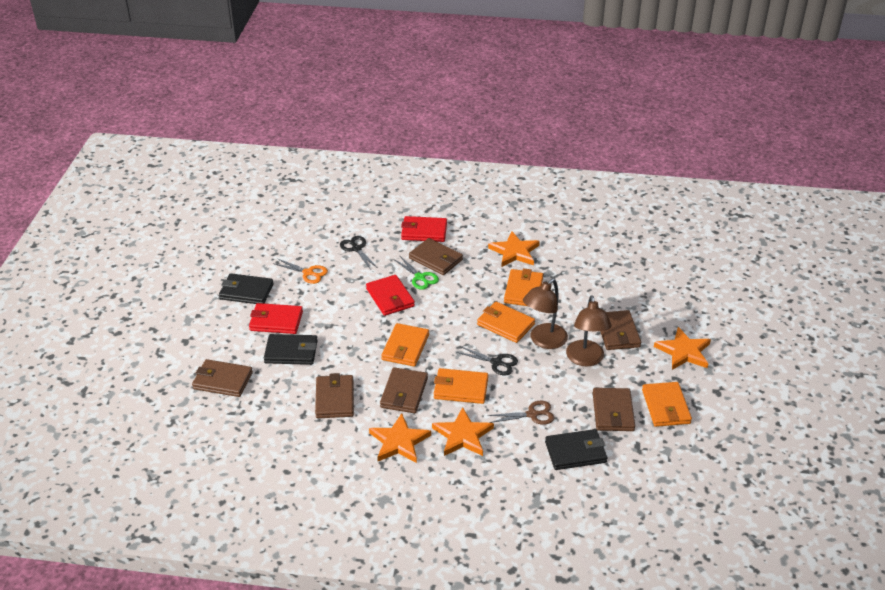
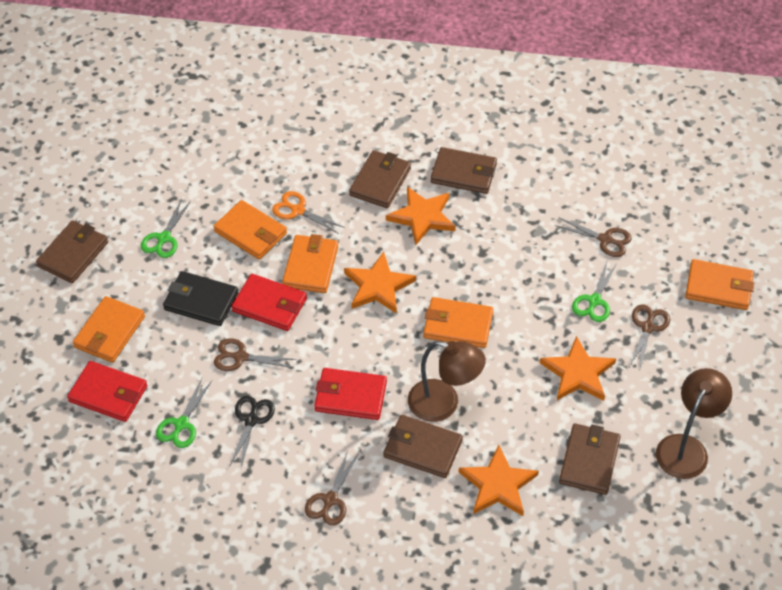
black scissors: 2 -> 1
black wallet: 3 -> 1
brown scissors: 1 -> 4
brown wallet: 6 -> 5
green scissors: 1 -> 3

